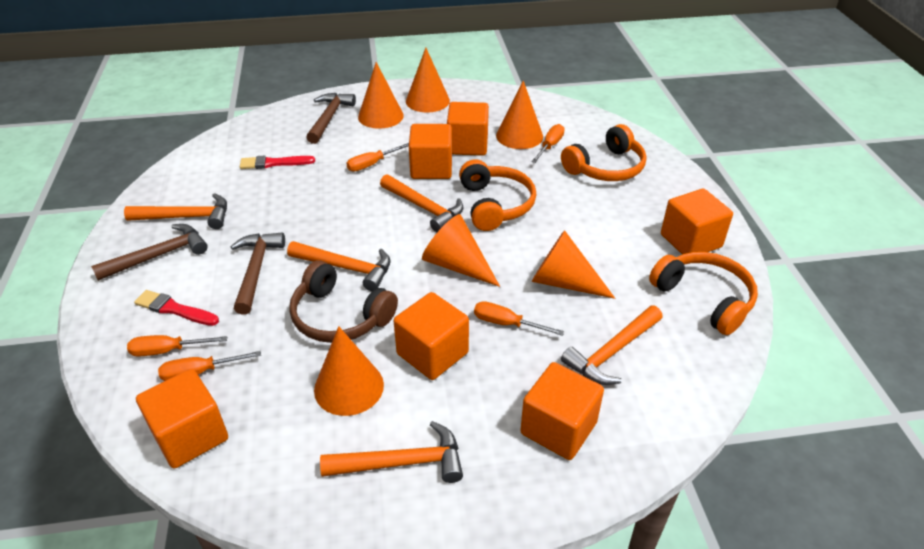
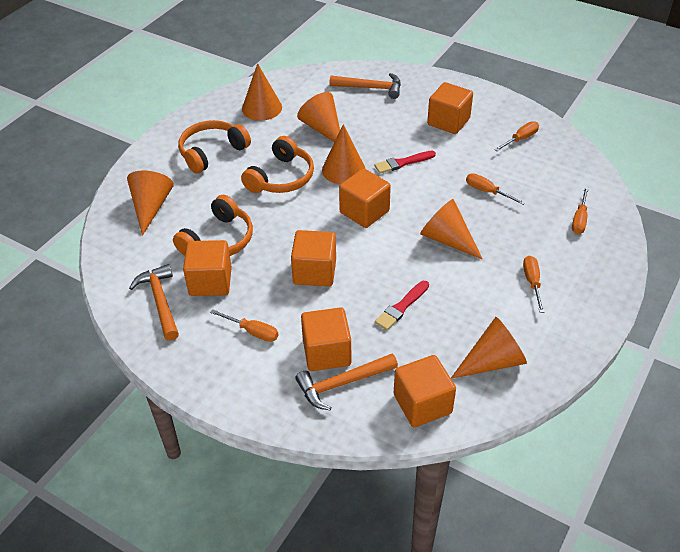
brown hammer: 3 -> 0
brown headphones: 1 -> 0
orange hammer: 5 -> 3

